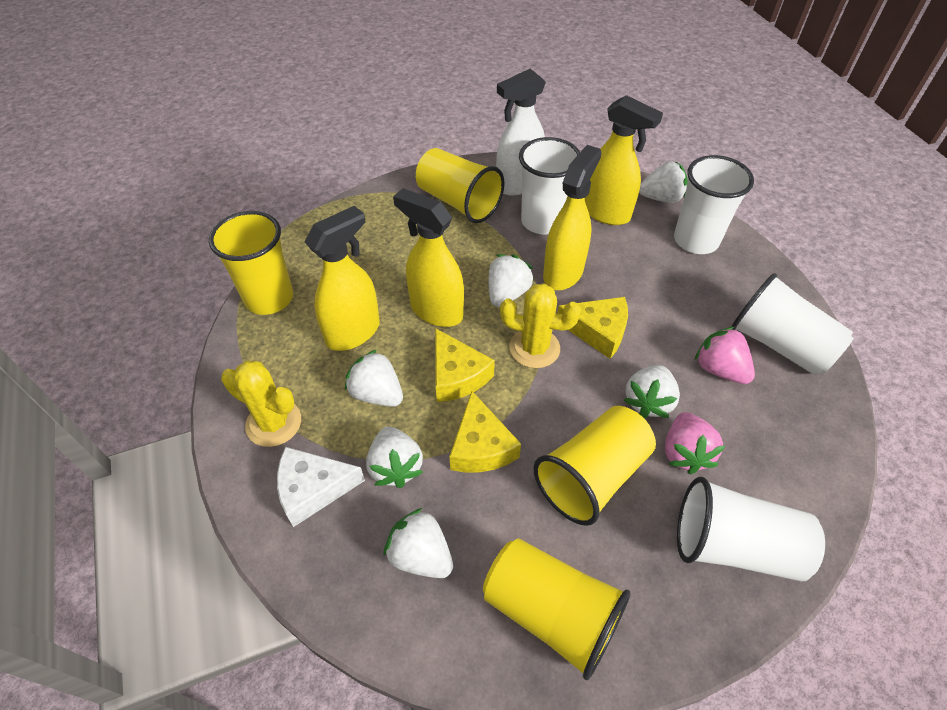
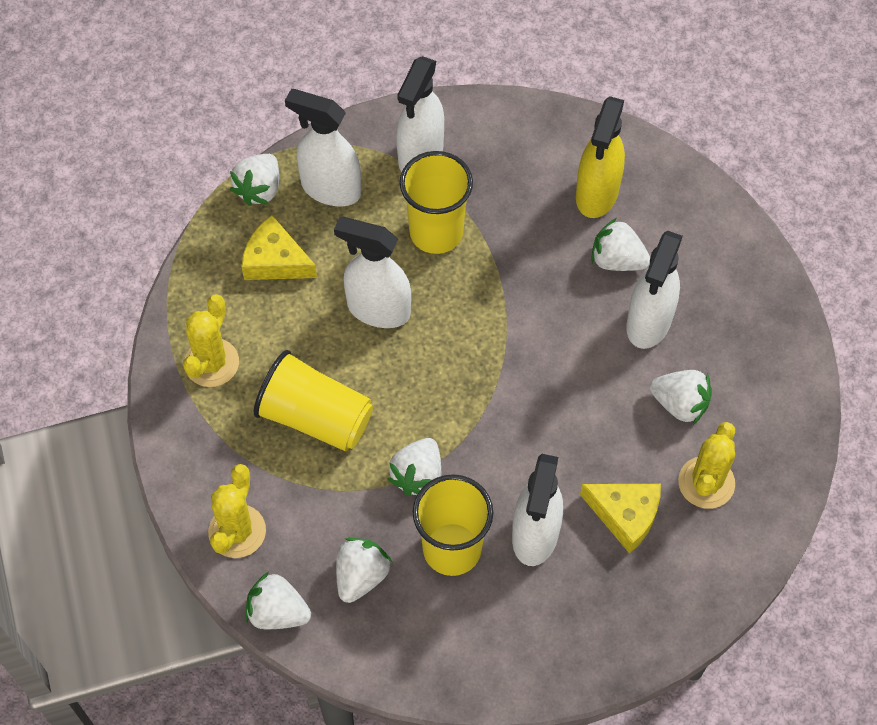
pink strawberry: 2 -> 0
white cheese: 1 -> 0
white cup: 4 -> 0
white spray bottle: 1 -> 5
yellow cactus: 2 -> 3
yellow cheese: 3 -> 2
yellow cup: 4 -> 3
yellow spray bottle: 4 -> 1

